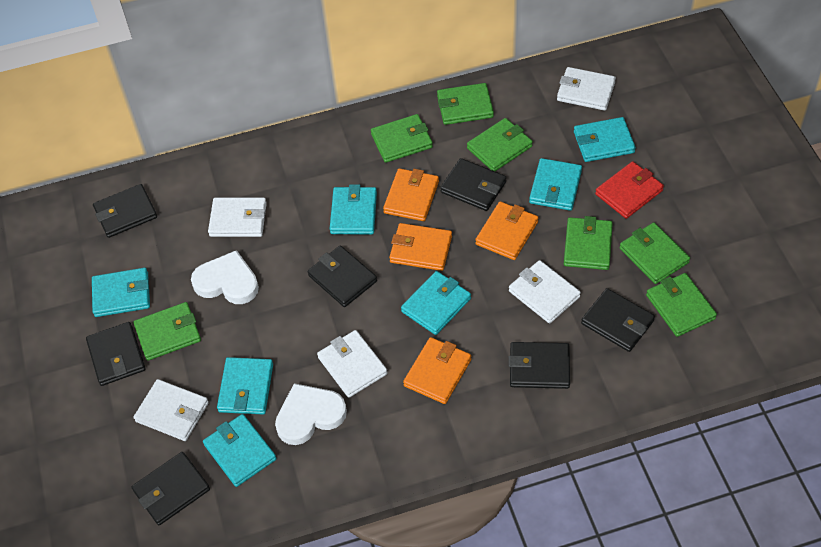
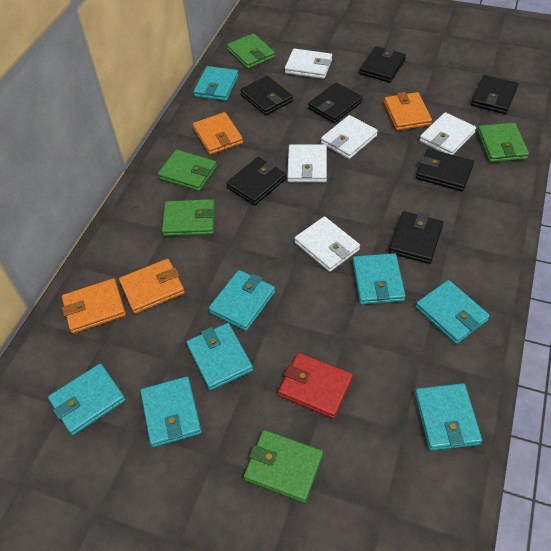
green wallet: 7 -> 5
turquoise wallet: 7 -> 8
white heart: 2 -> 0

